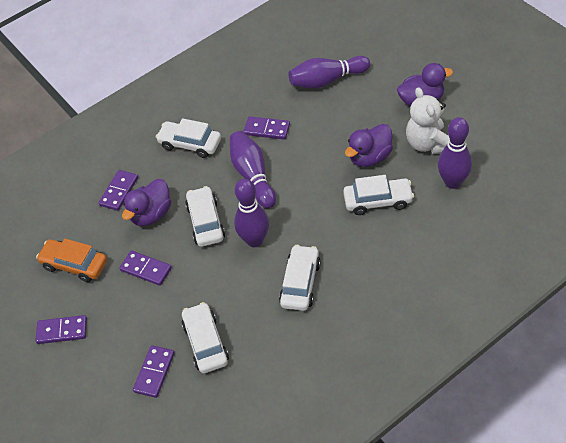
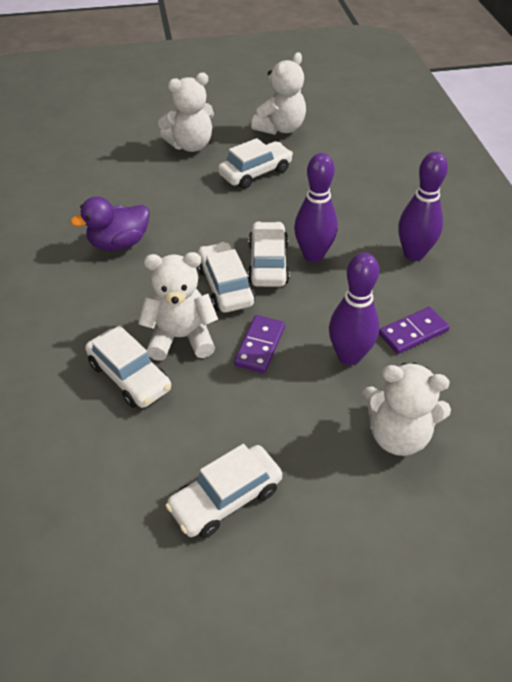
orange car: 1 -> 0
purple bowling pin: 4 -> 3
purple domino: 5 -> 2
purple duck: 3 -> 1
white teddy bear: 1 -> 4

